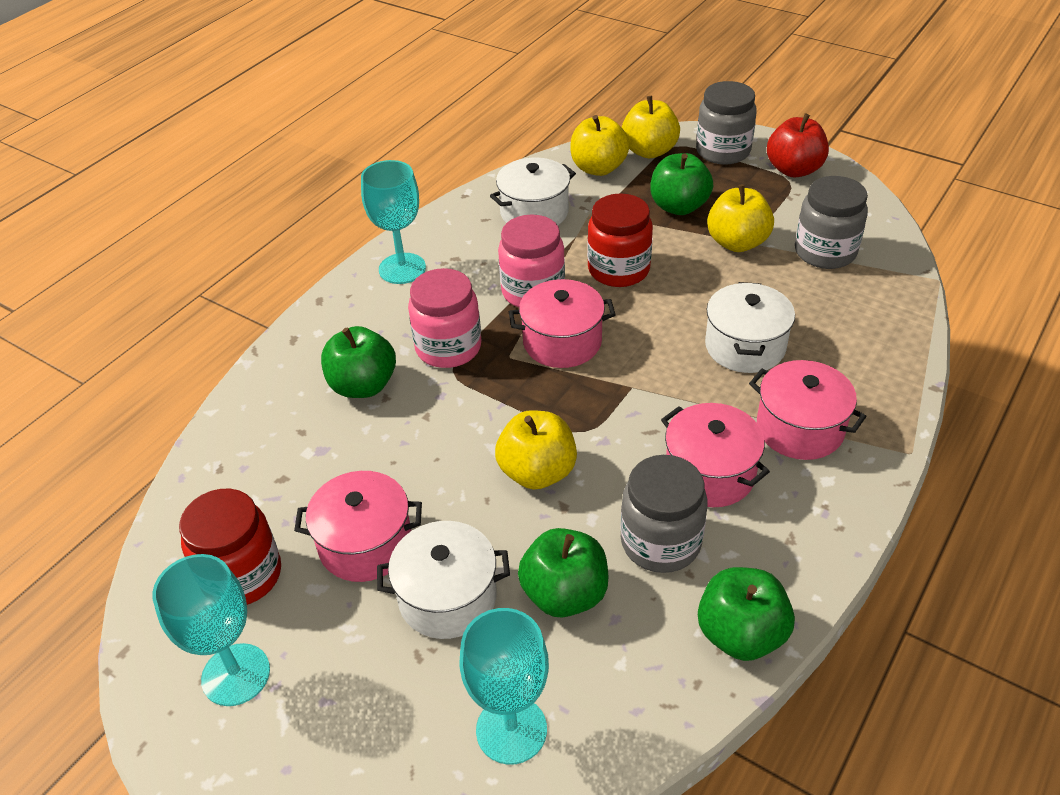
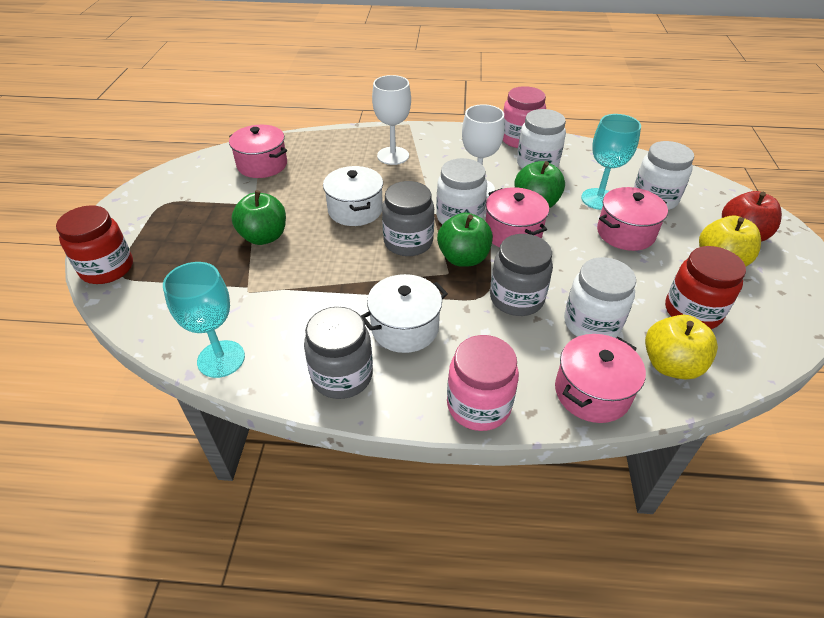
green apple: 4 -> 3
turquoise goblet: 3 -> 2
white goblet: 0 -> 2
white jar: 0 -> 4
white pot: 3 -> 2
yellow apple: 4 -> 2

